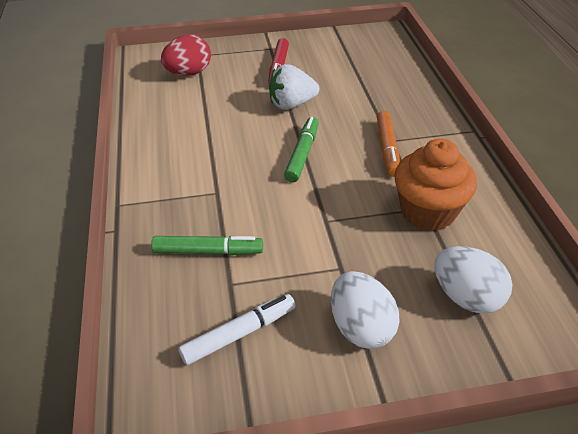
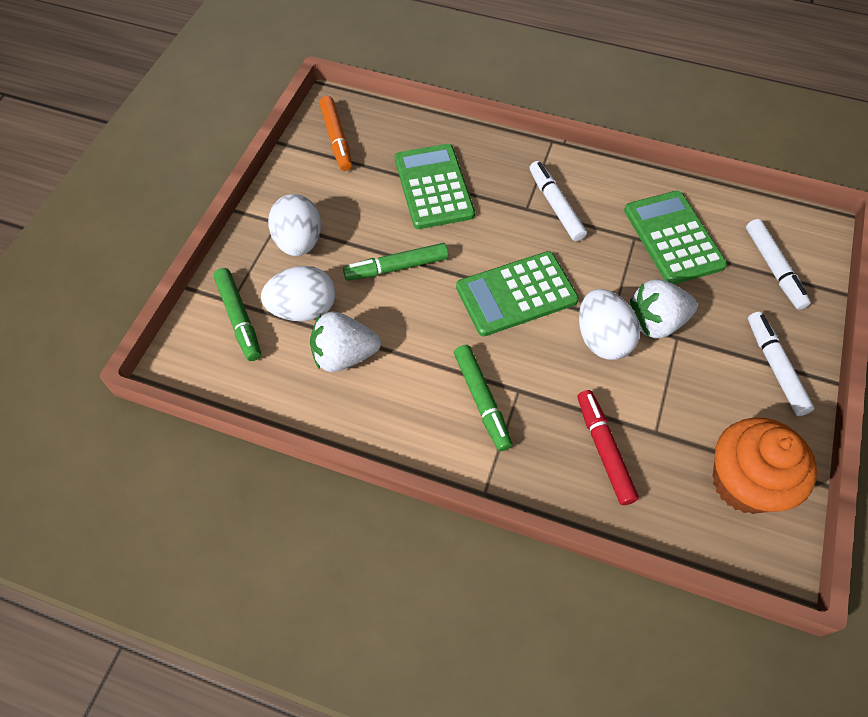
green calculator: 0 -> 3
green marker: 2 -> 3
red egg: 1 -> 0
white egg: 2 -> 3
white marker: 1 -> 3
white strawberry: 1 -> 2

